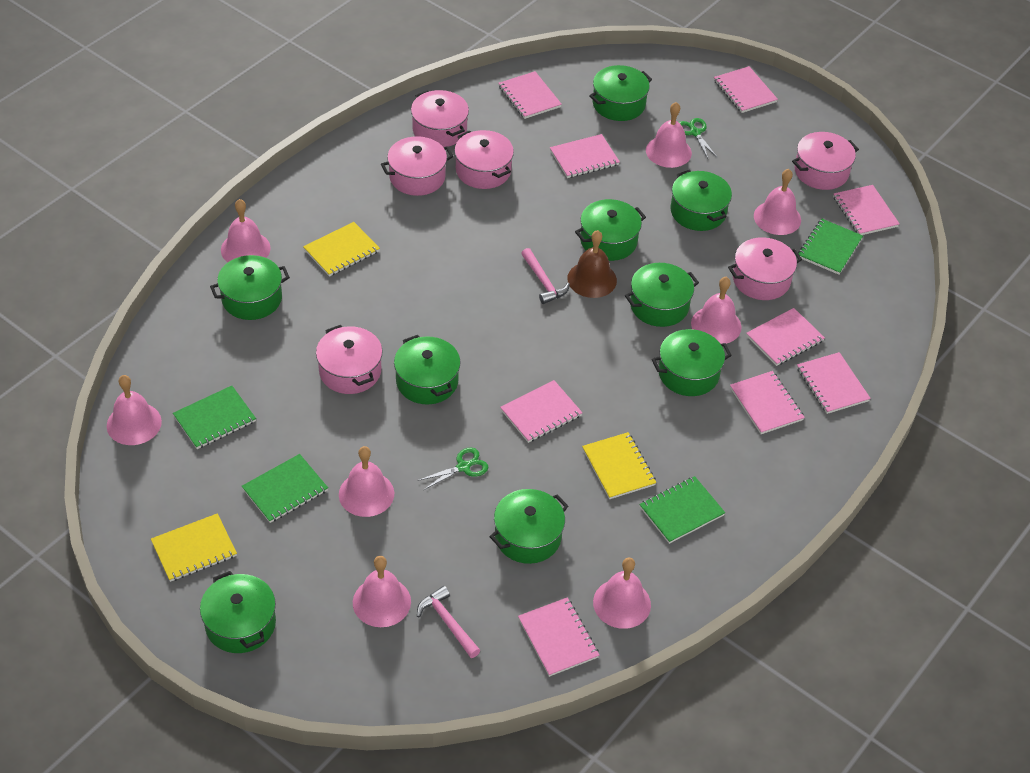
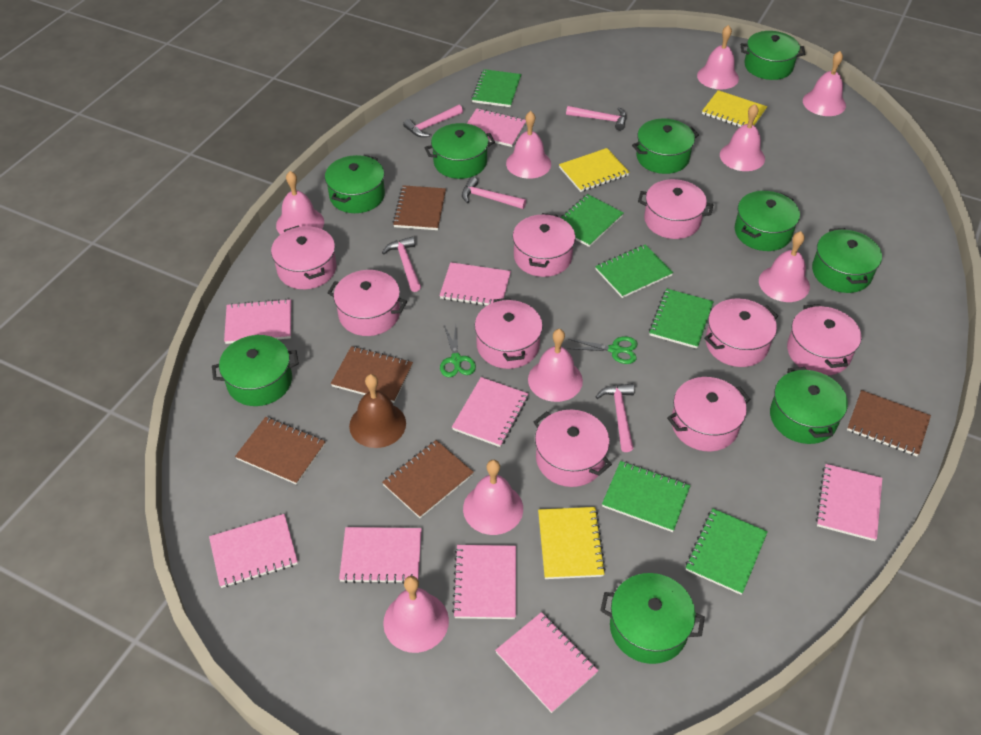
brown notebook: 0 -> 5
green notebook: 4 -> 6
pink bell: 8 -> 9
pink hammer: 2 -> 5
pink pot: 6 -> 9

